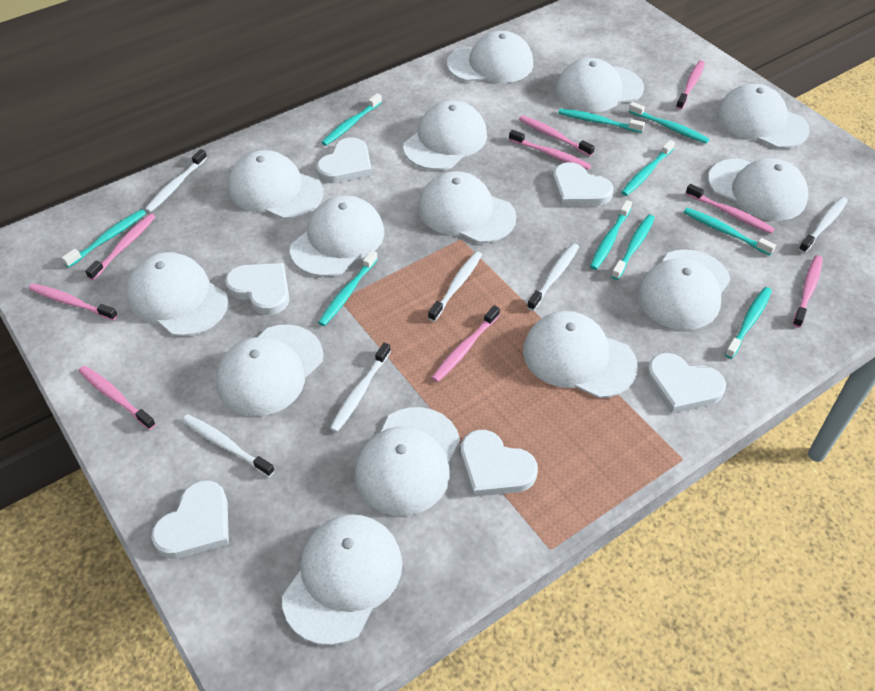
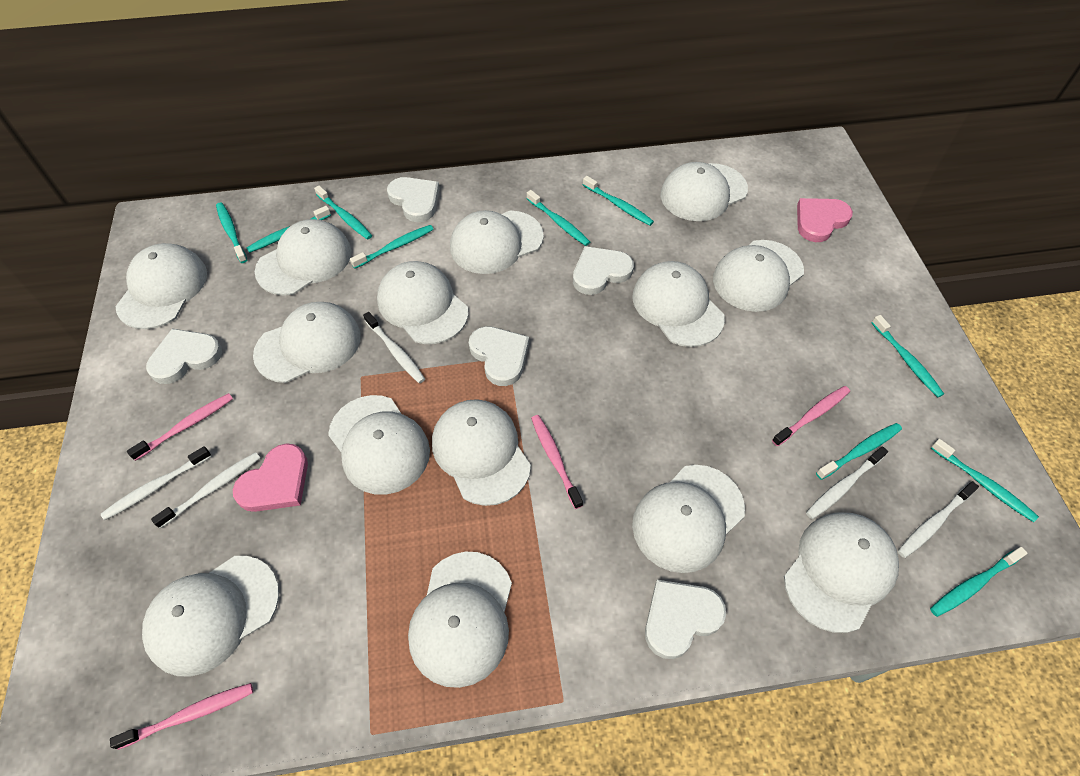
pink heart: 0 -> 2
pink toothbrush: 9 -> 4
white heart: 6 -> 5
white toothbrush: 6 -> 5

